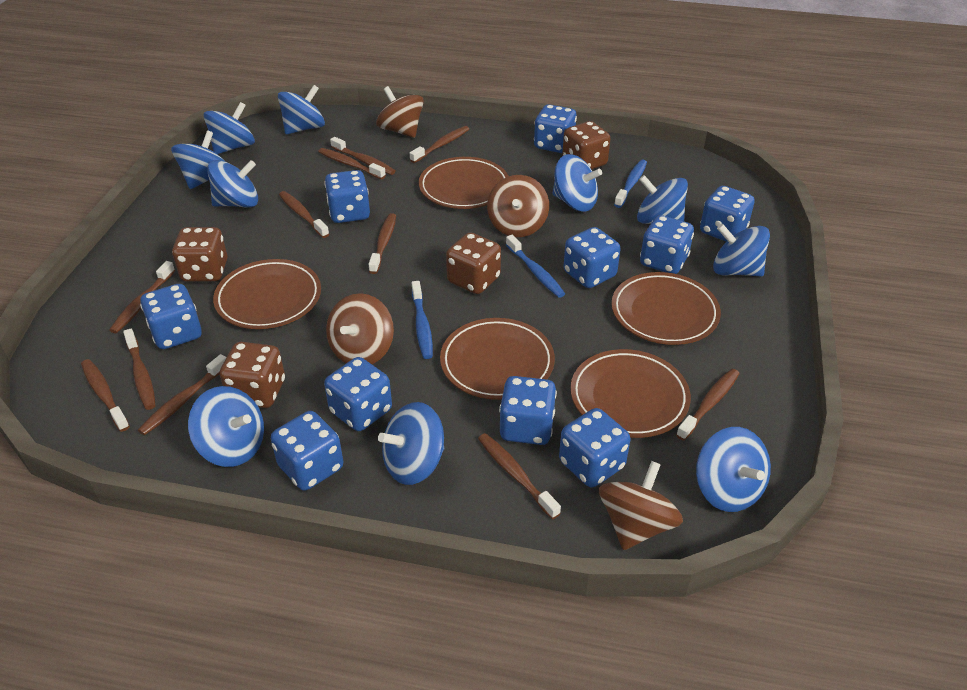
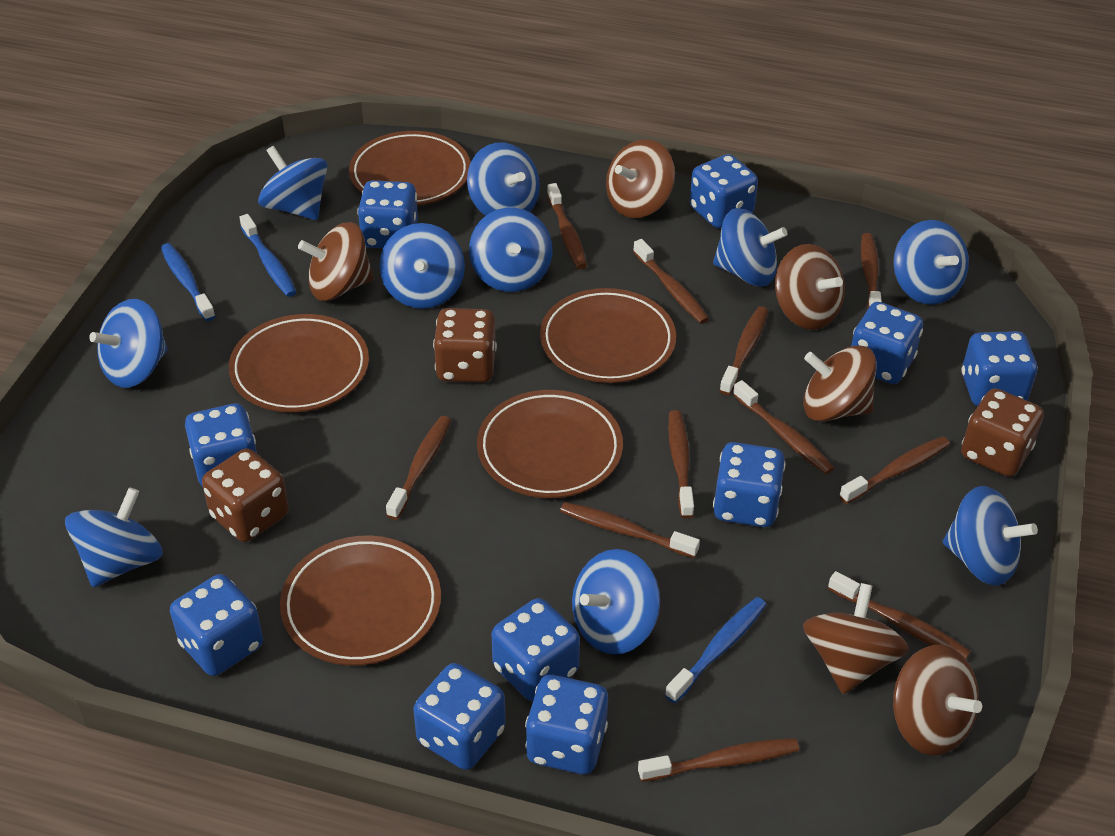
brown dice: 4 -> 3
brown spinning top: 4 -> 6

